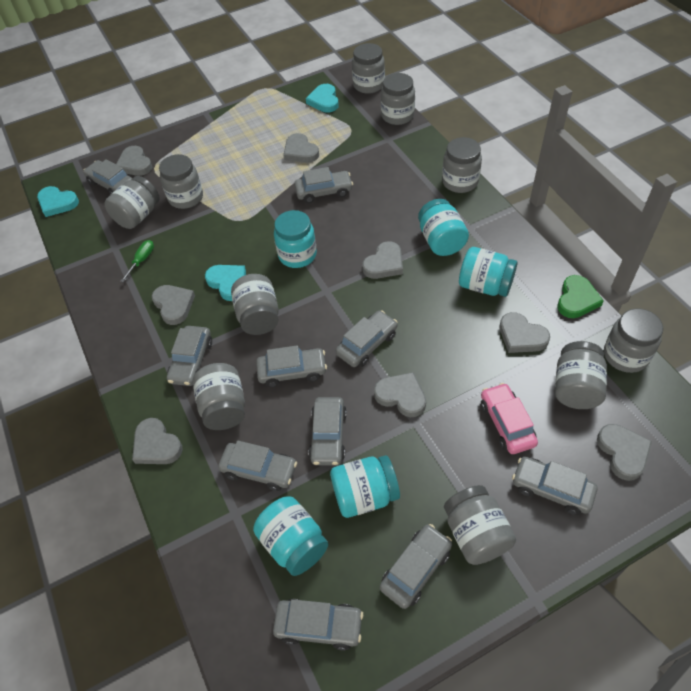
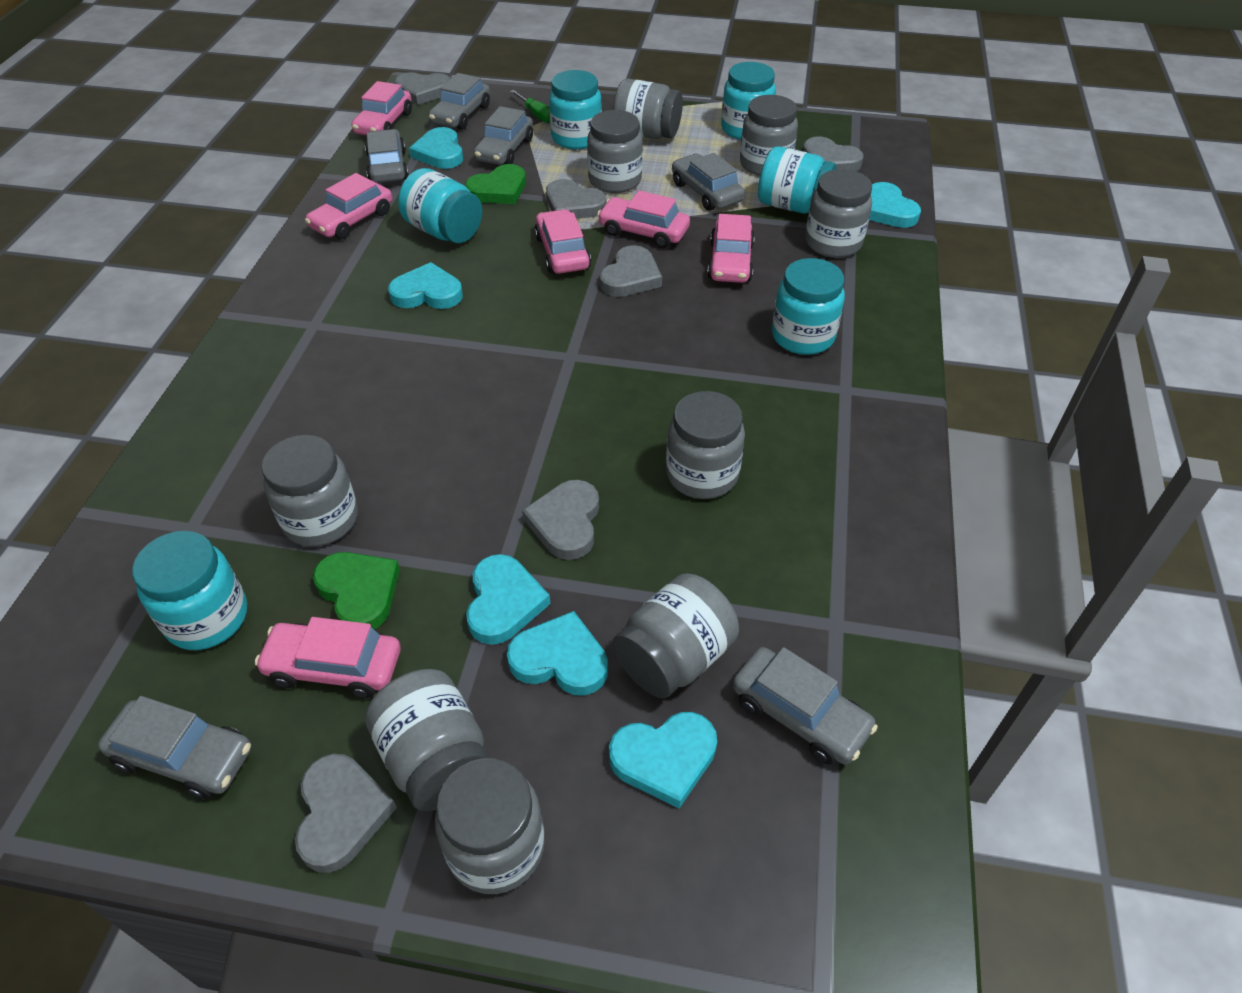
green heart: 1 -> 2
grey car: 10 -> 6
grey heart: 8 -> 6
grey jar: 10 -> 9
pink car: 1 -> 6
turquoise heart: 3 -> 6
turquoise jar: 5 -> 6

